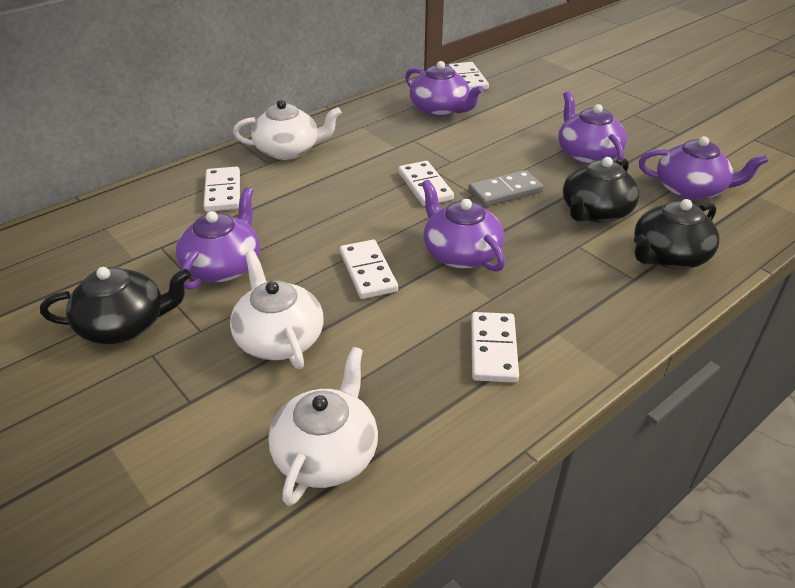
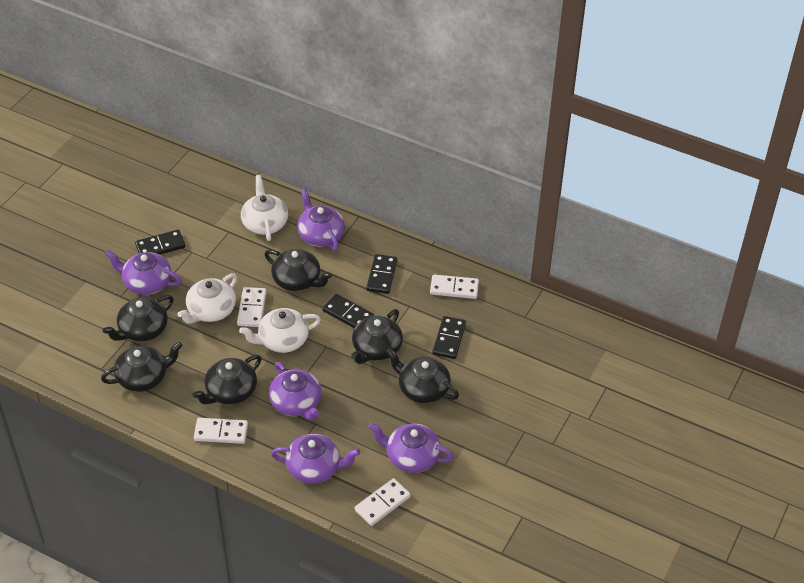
black domino: 0 -> 4
black teapot: 3 -> 6
grey domino: 1 -> 0
white domino: 5 -> 4

